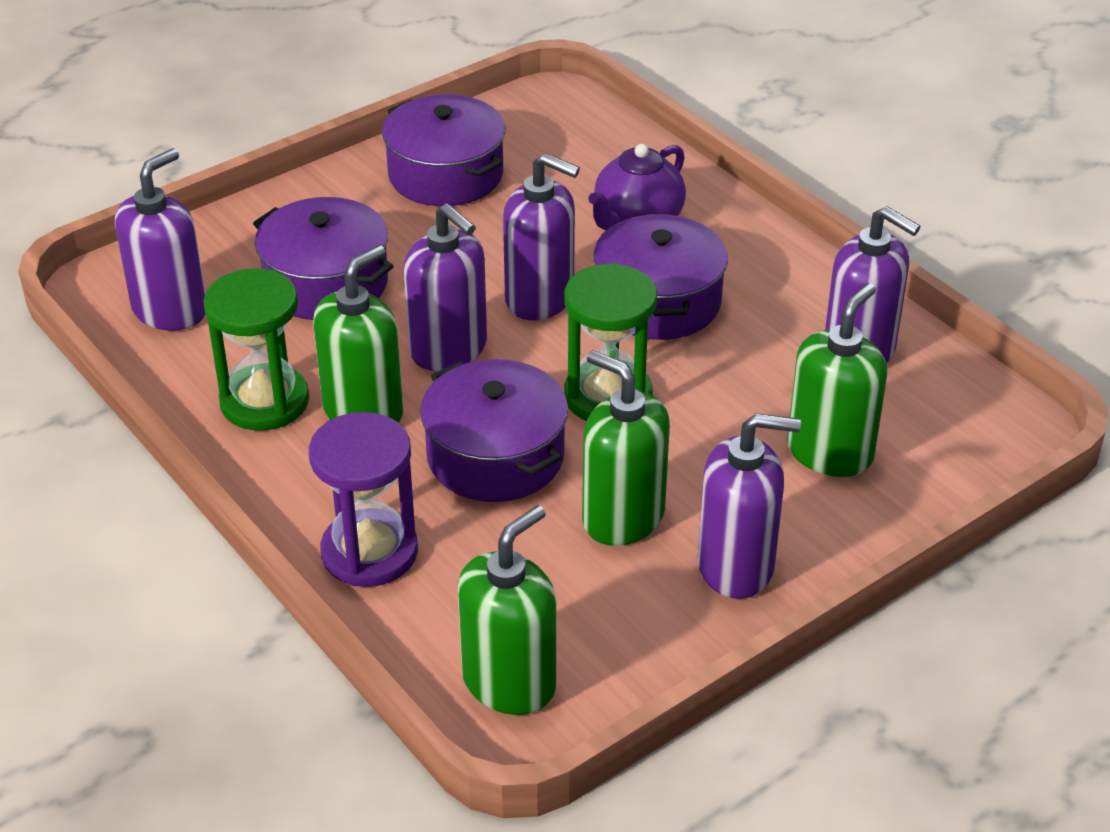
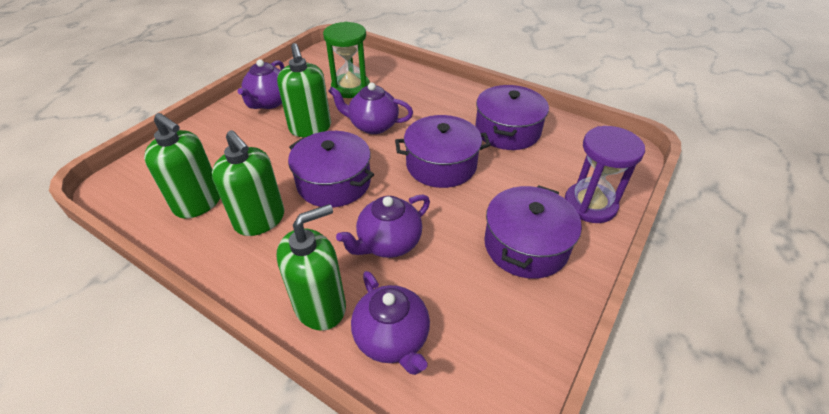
green hourglass: 2 -> 1
purple soap dispenser: 5 -> 0
purple teapot: 1 -> 4

